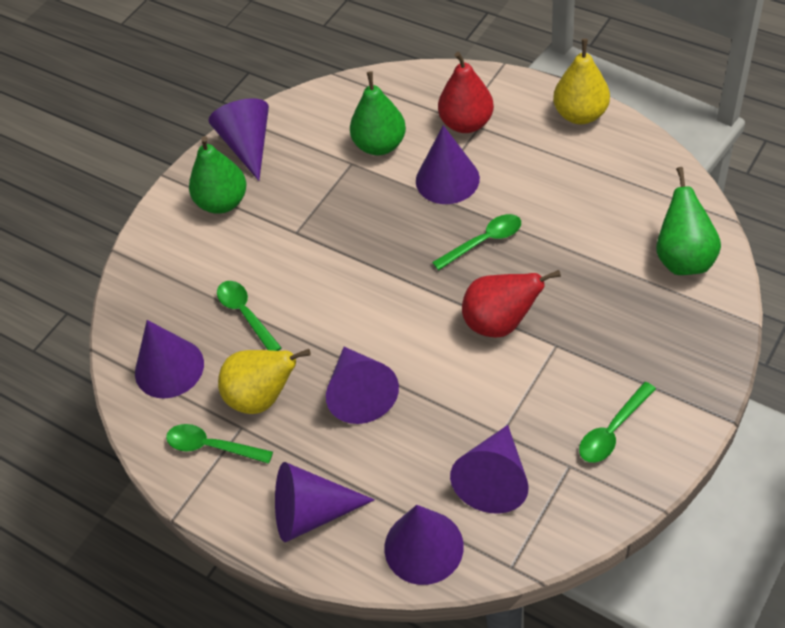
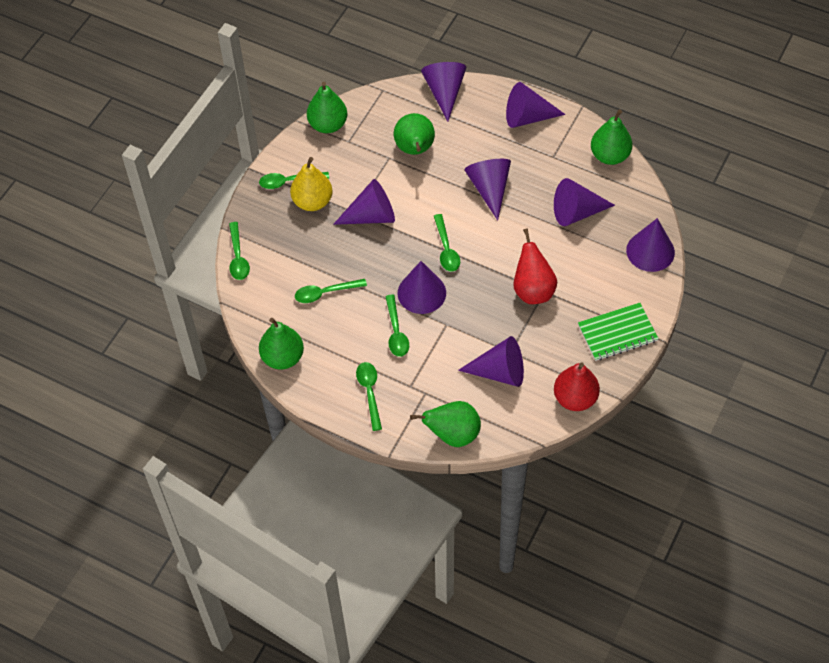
green notebook: 0 -> 1
green pear: 3 -> 5
green spoon: 4 -> 6
purple cone: 7 -> 8
yellow pear: 2 -> 1

